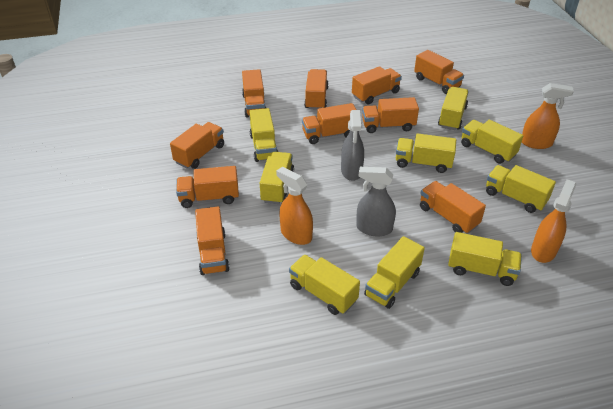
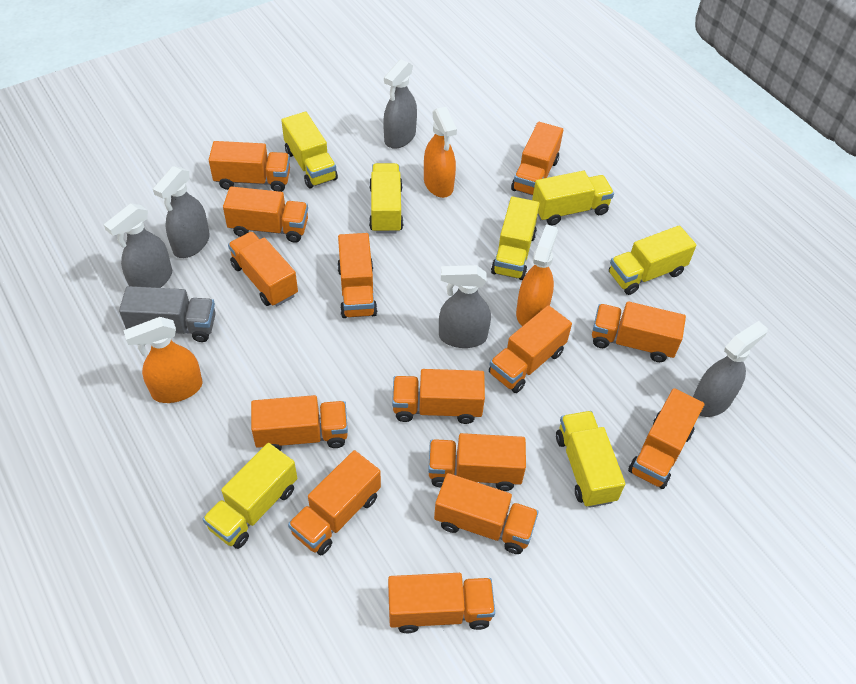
grey spray bottle: 2 -> 5
grey truck: 0 -> 1
orange truck: 10 -> 14
yellow truck: 9 -> 7

